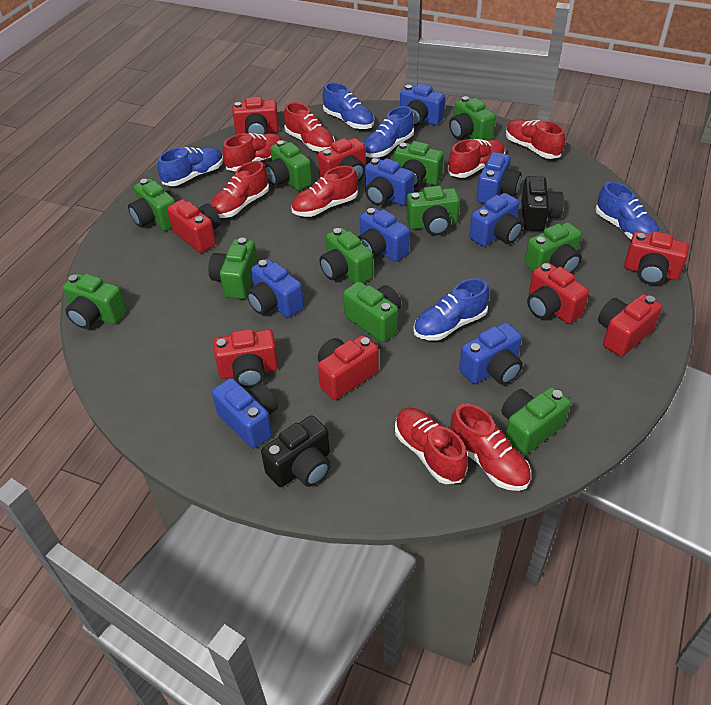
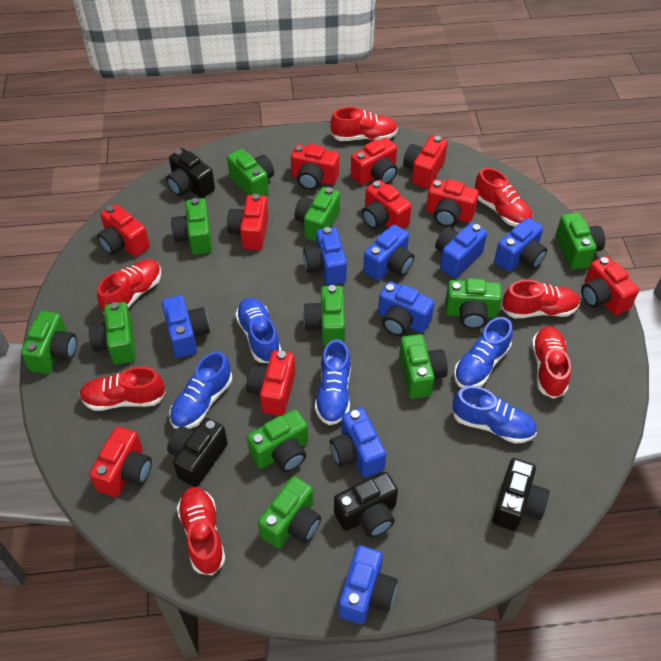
black camera: 2 -> 4
red camera: 8 -> 10
red shoe: 8 -> 7

